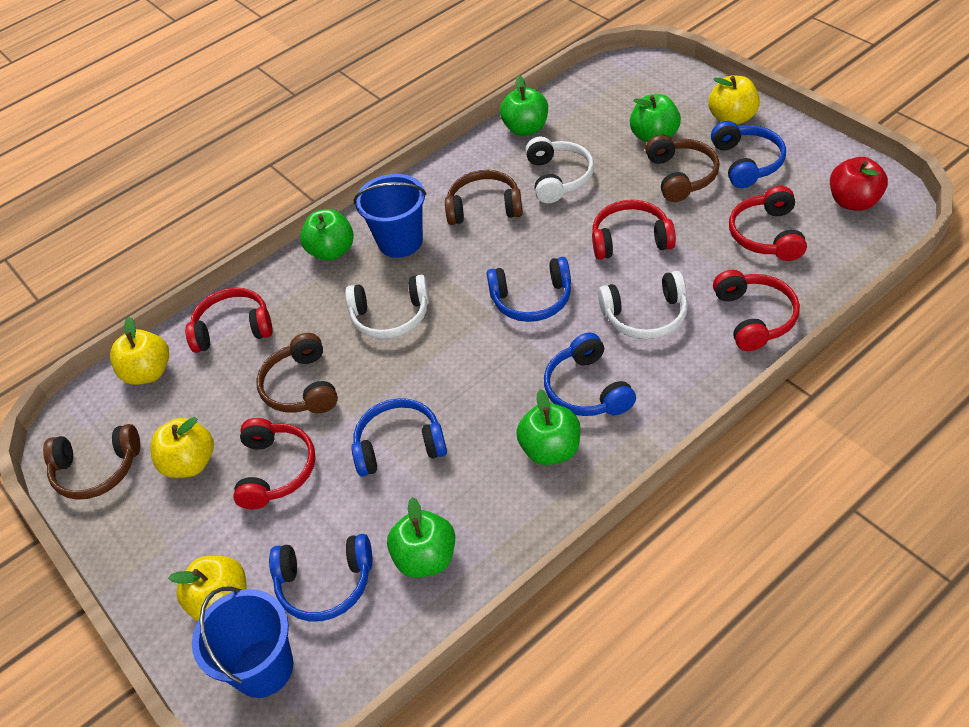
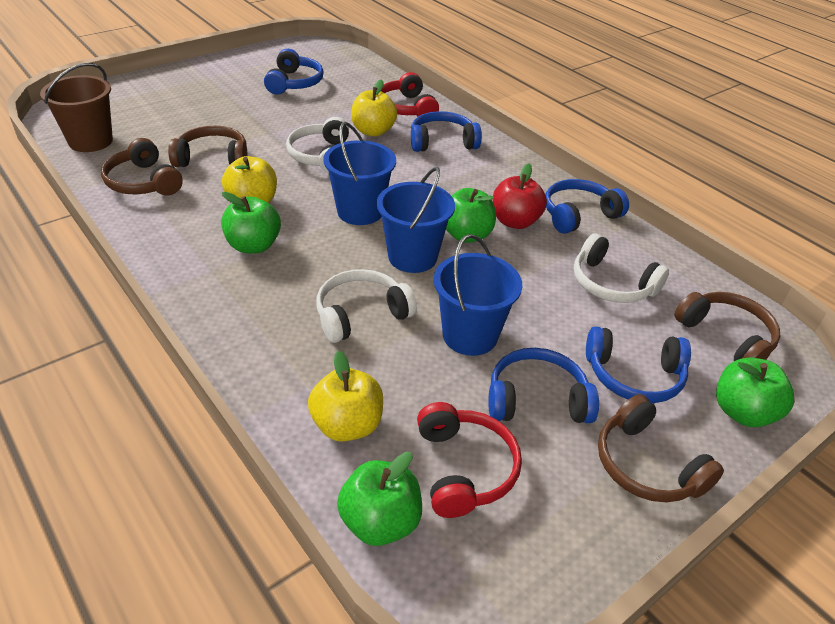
blue bucket: 2 -> 3
brown bucket: 0 -> 1
green apple: 5 -> 4
red headphones: 5 -> 2
yellow apple: 4 -> 3

